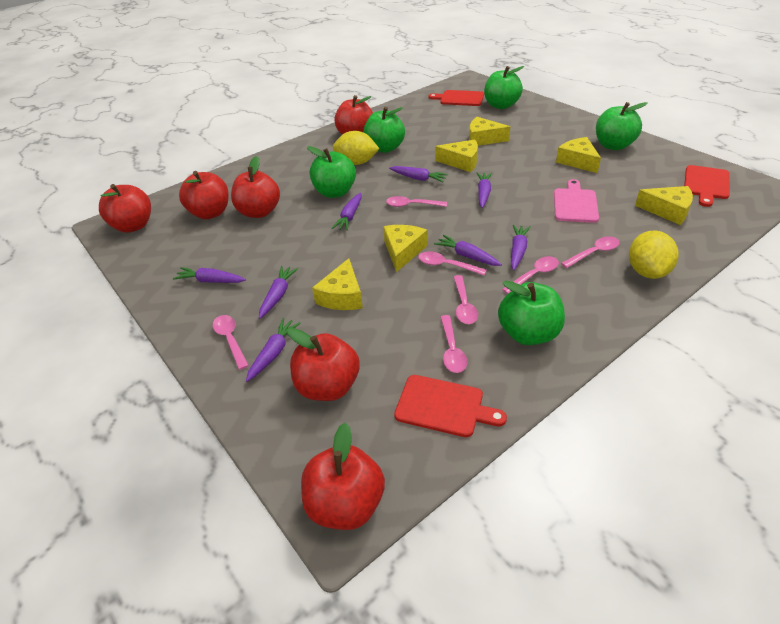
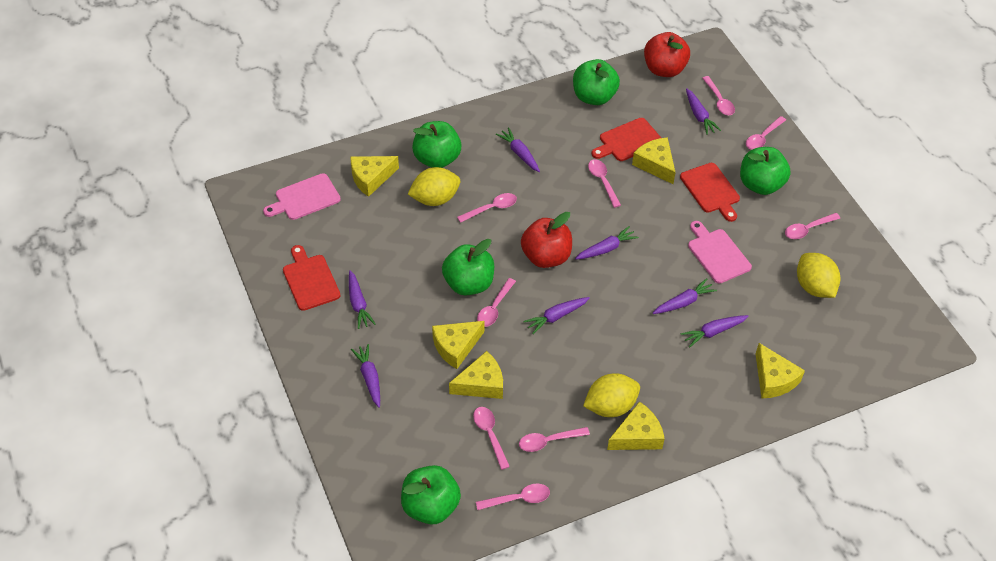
pink cutting board: 1 -> 2
pink spoon: 7 -> 9
red apple: 6 -> 2
yellow lemon: 2 -> 3

